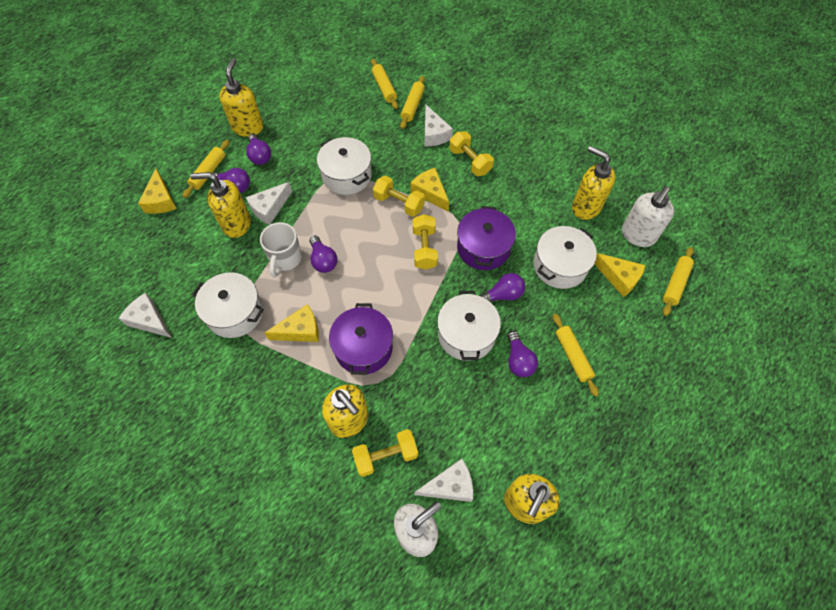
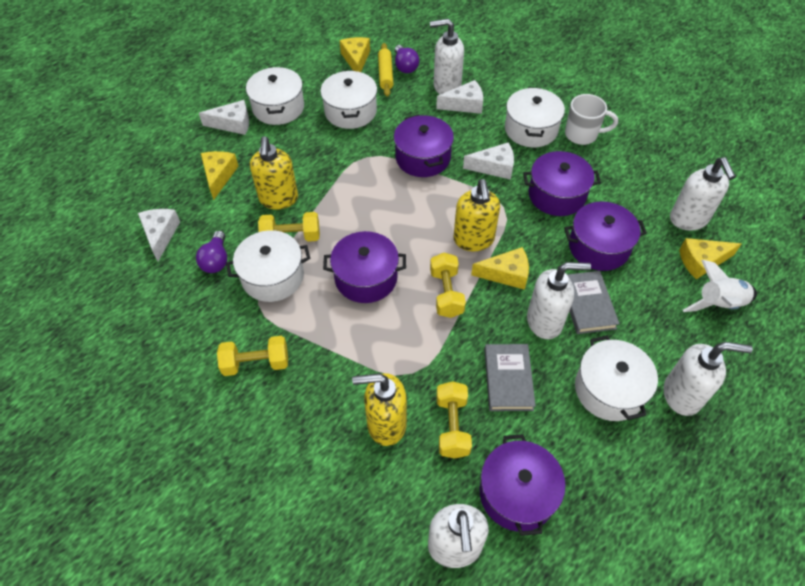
grey book: 0 -> 2
purple light bulb: 5 -> 2
purple pot: 2 -> 5
white pot: 4 -> 5
white rocket: 0 -> 1
white soap dispenser: 2 -> 5
yellow rolling pin: 5 -> 1
yellow soap dispenser: 5 -> 3

